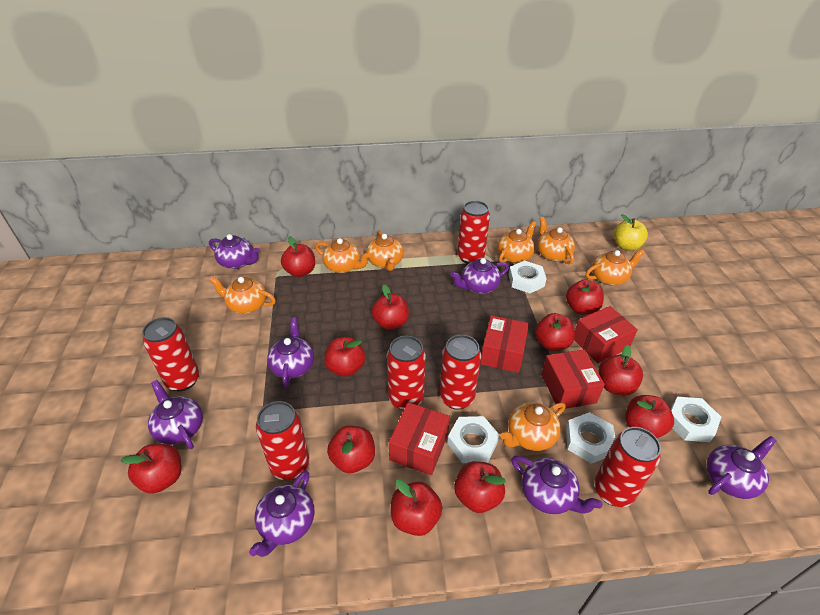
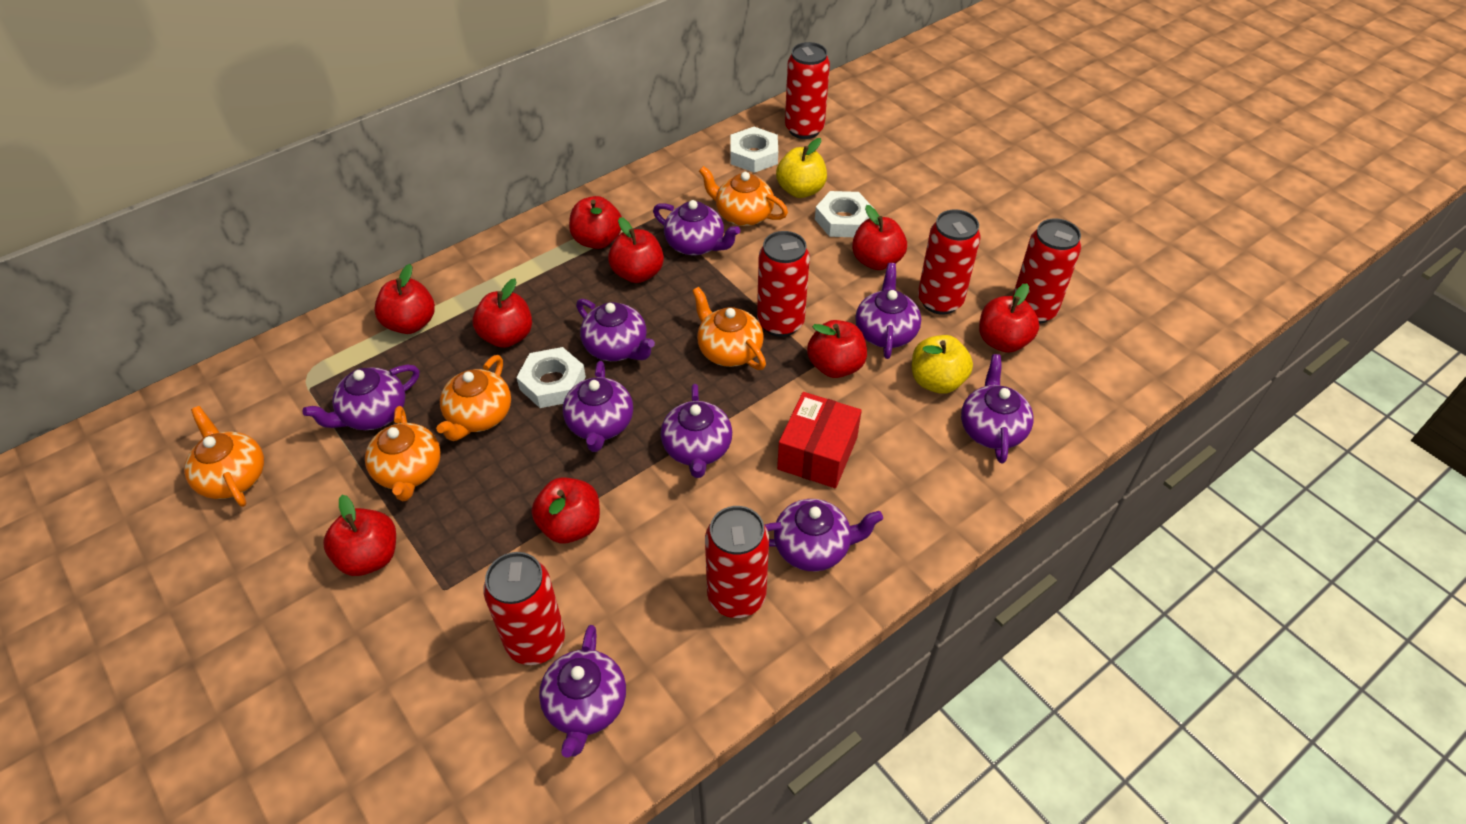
orange teapot: 7 -> 5
purple teapot: 7 -> 9
red apple: 11 -> 9
red box: 4 -> 1
white nut: 4 -> 3
yellow apple: 1 -> 2

